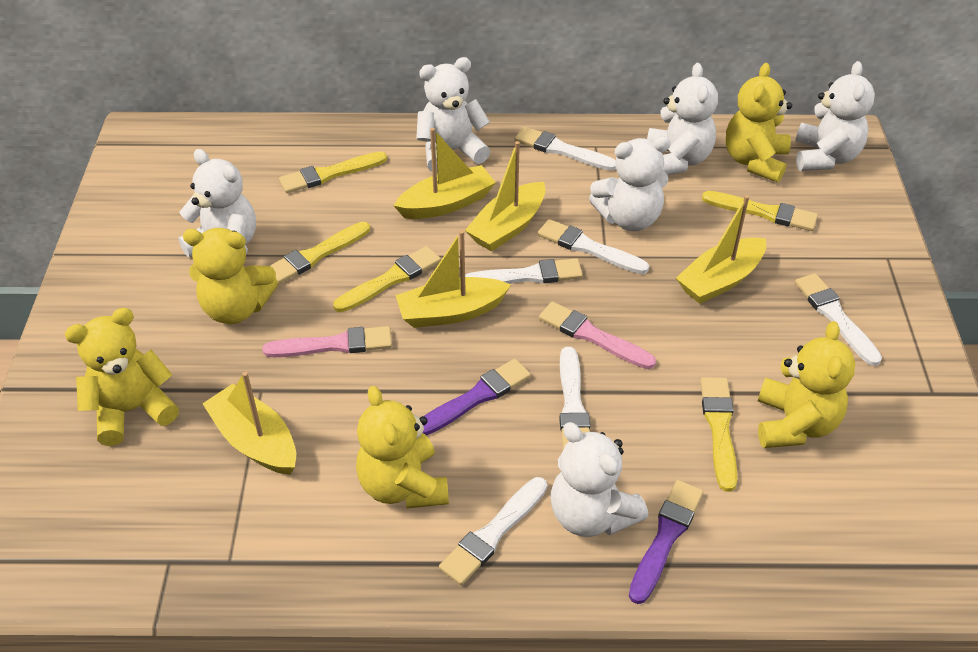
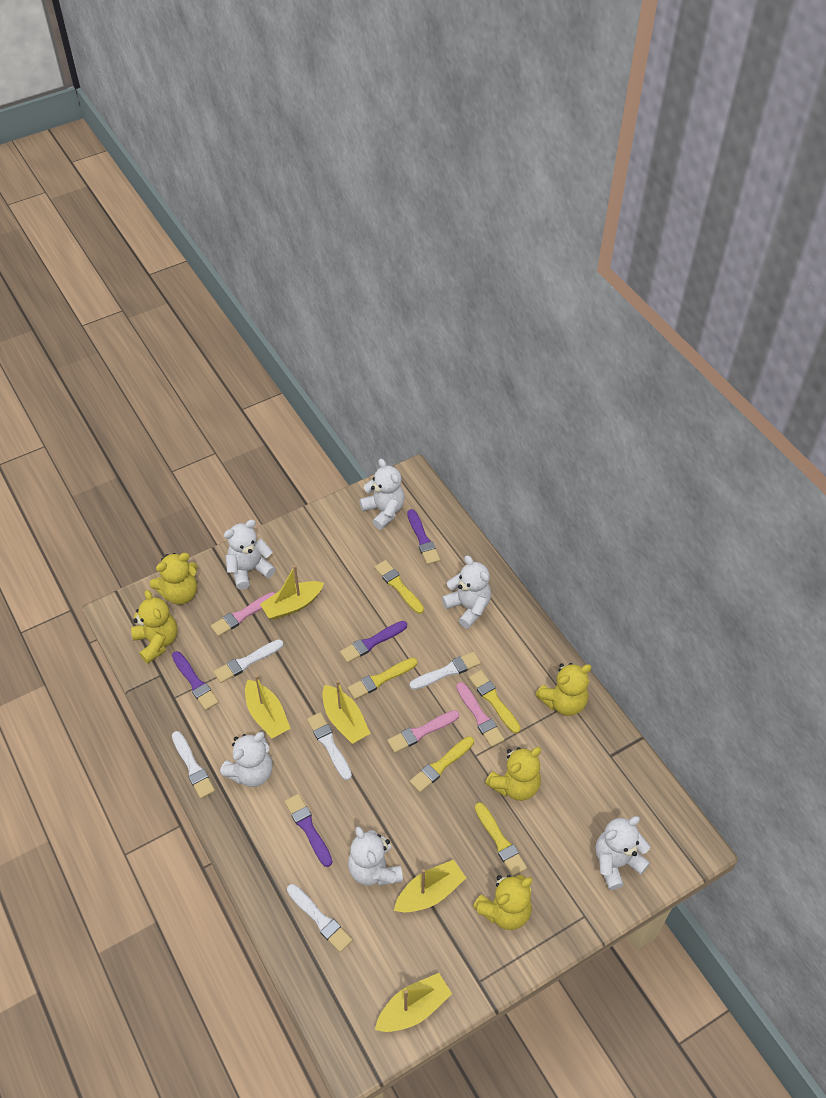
pink brush: 2 -> 3
purple brush: 2 -> 4
white brush: 6 -> 5

